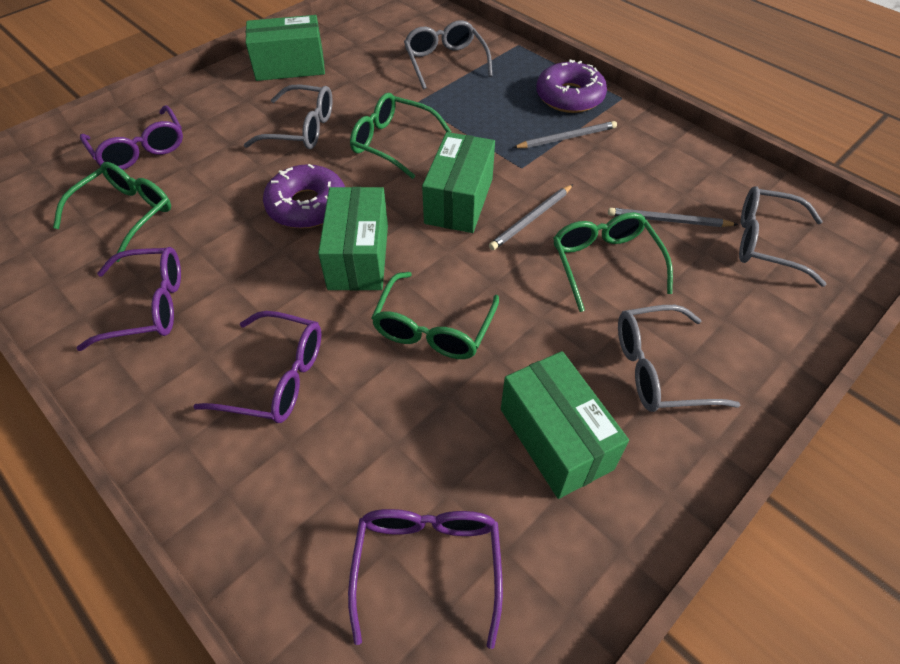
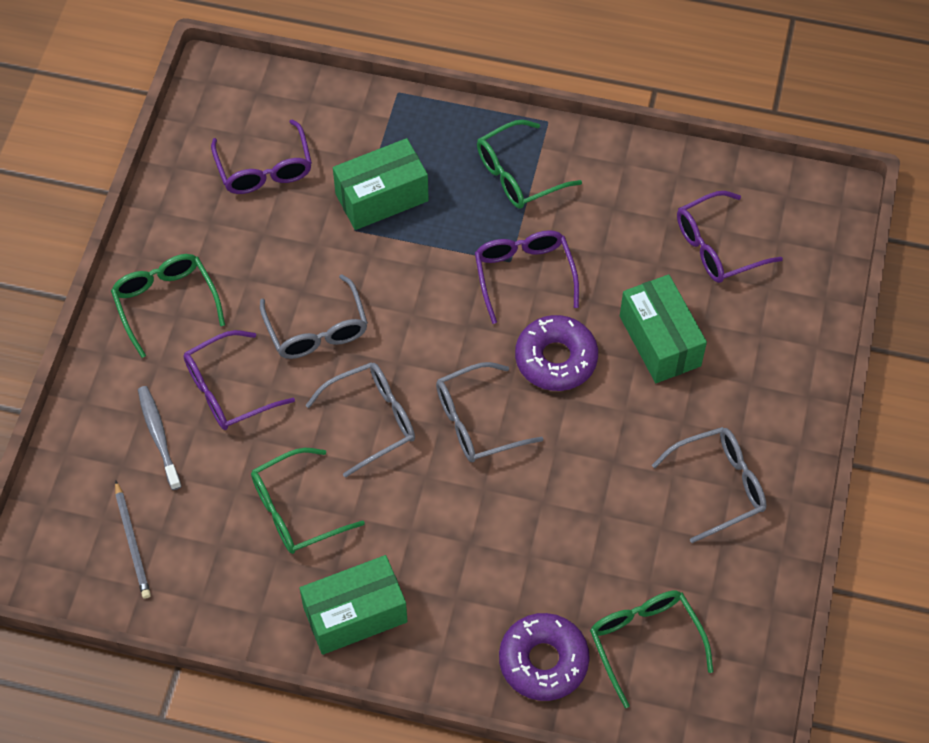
green box: 4 -> 3
grey pencil: 3 -> 1
grey toothbrush: 0 -> 1

